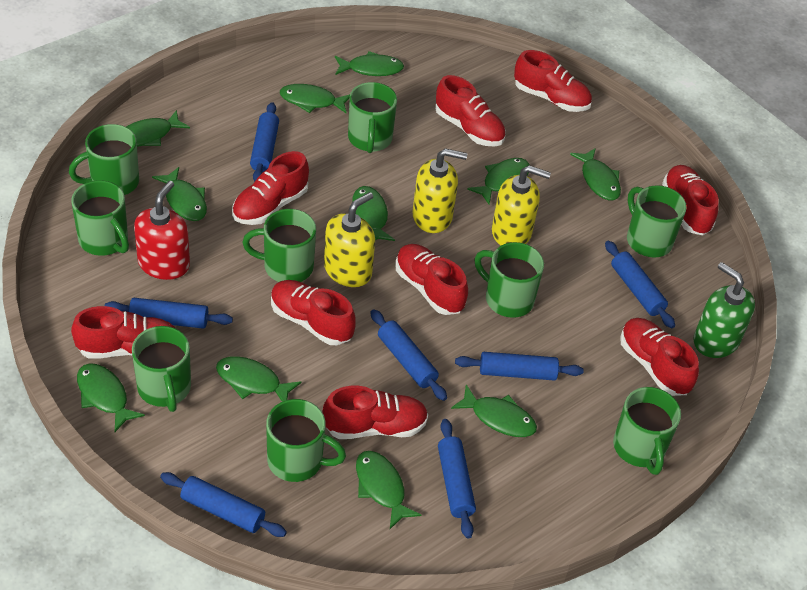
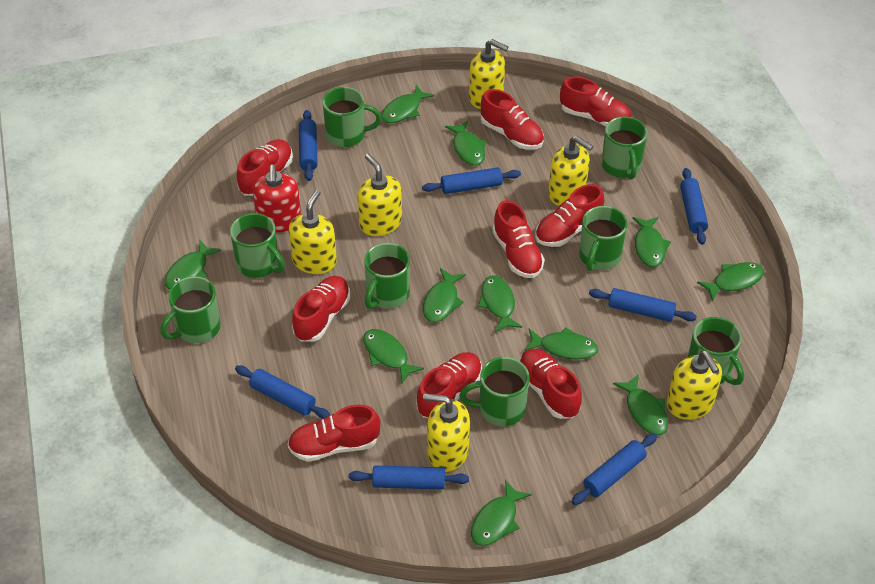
green mug: 9 -> 8
green soap dispenser: 1 -> 0
yellow soap dispenser: 3 -> 6

